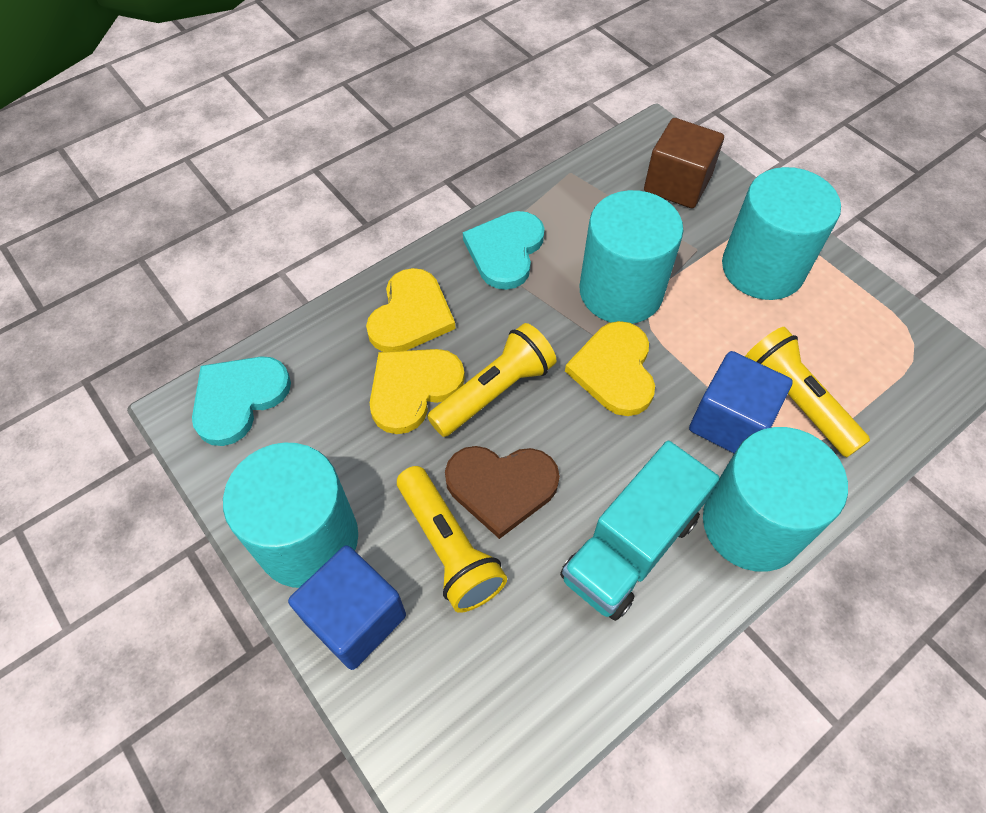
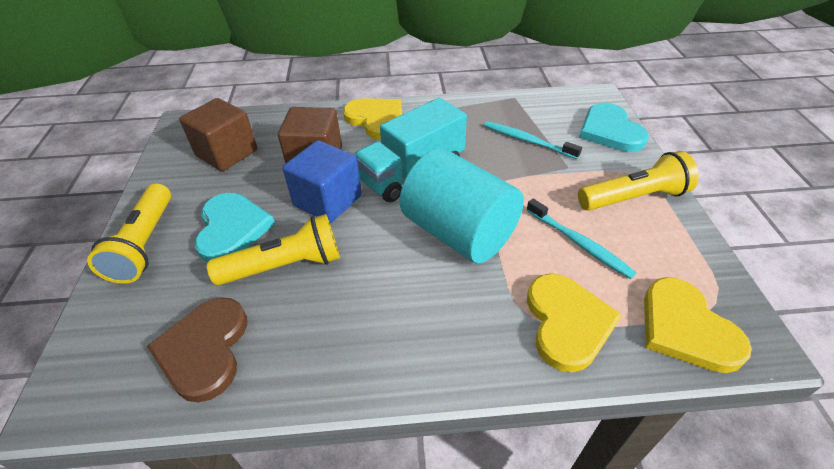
blue cube: 2 -> 1
brown cube: 1 -> 2
turquoise cylinder: 4 -> 1
turquoise toothbrush: 0 -> 2

